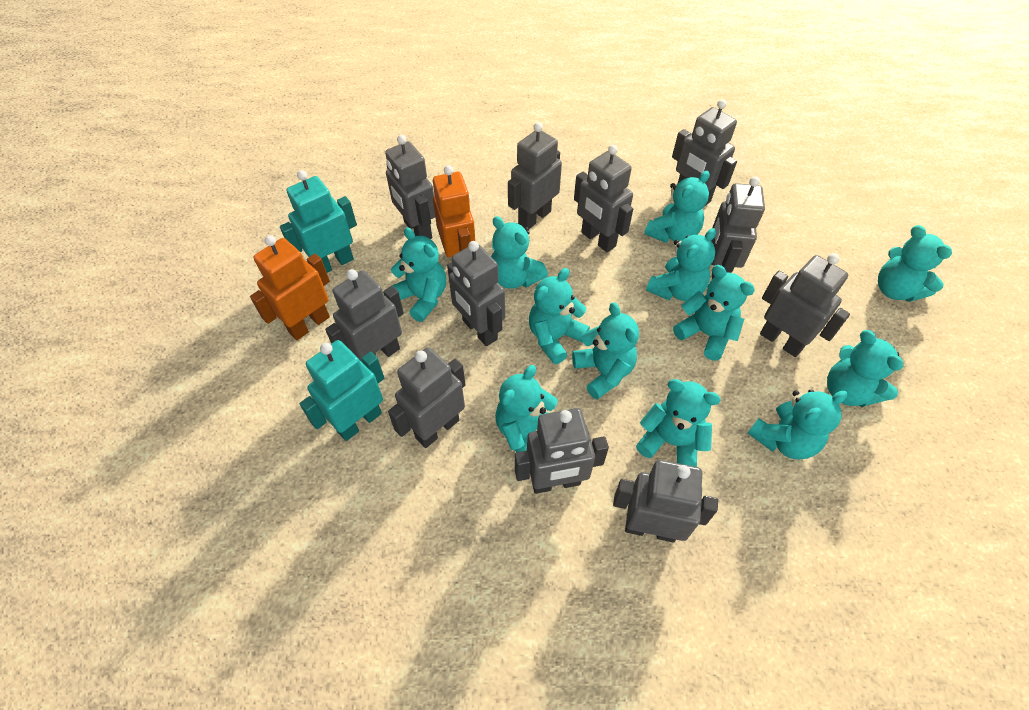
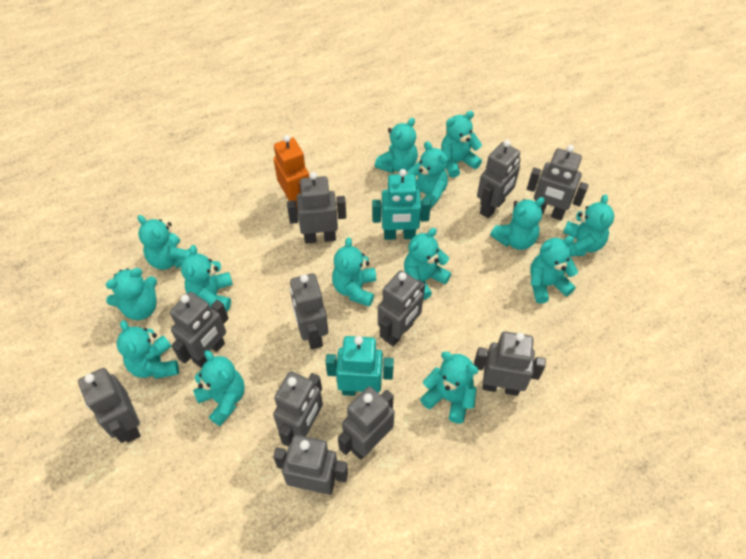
orange robot: 2 -> 1
turquoise teddy bear: 12 -> 14

